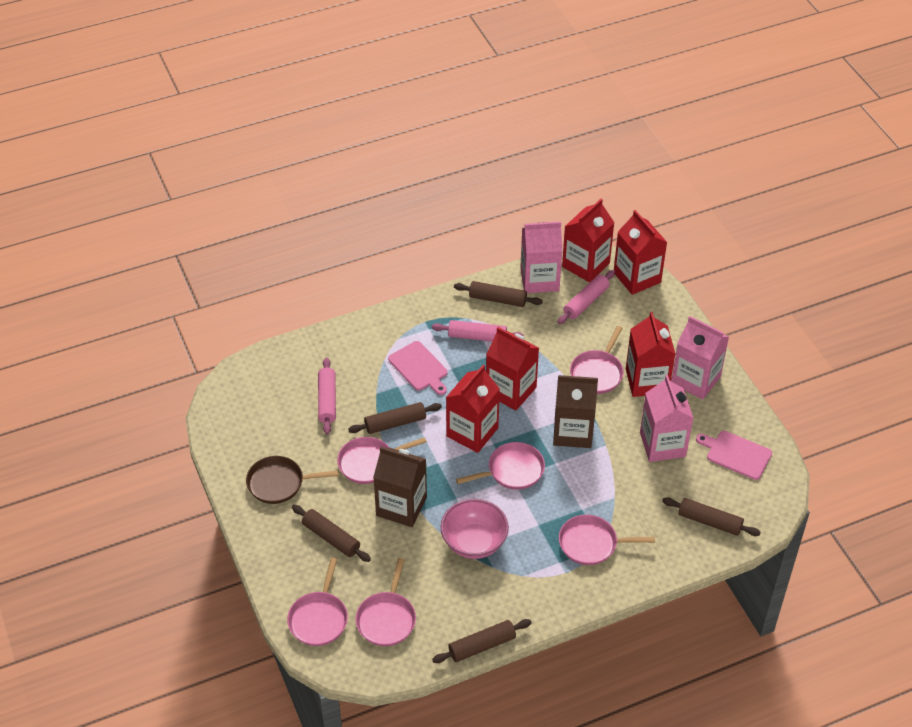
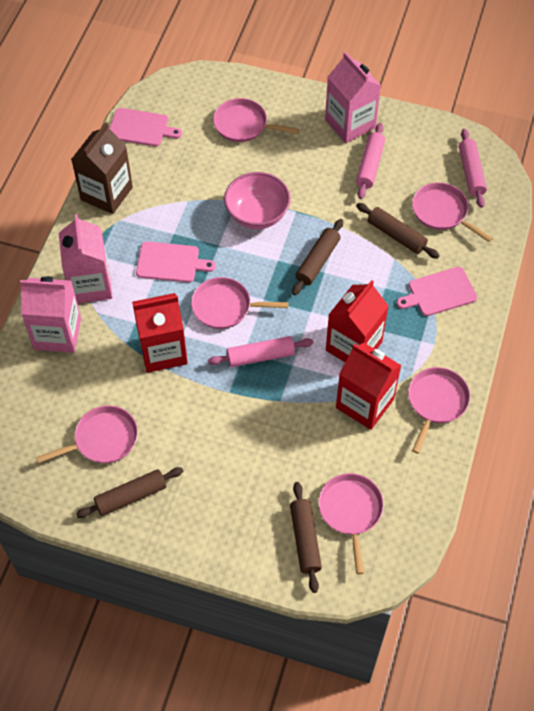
brown carton: 2 -> 1
brown pan: 1 -> 0
brown rolling pin: 5 -> 4
pink cutting board: 2 -> 3
red carton: 5 -> 3

